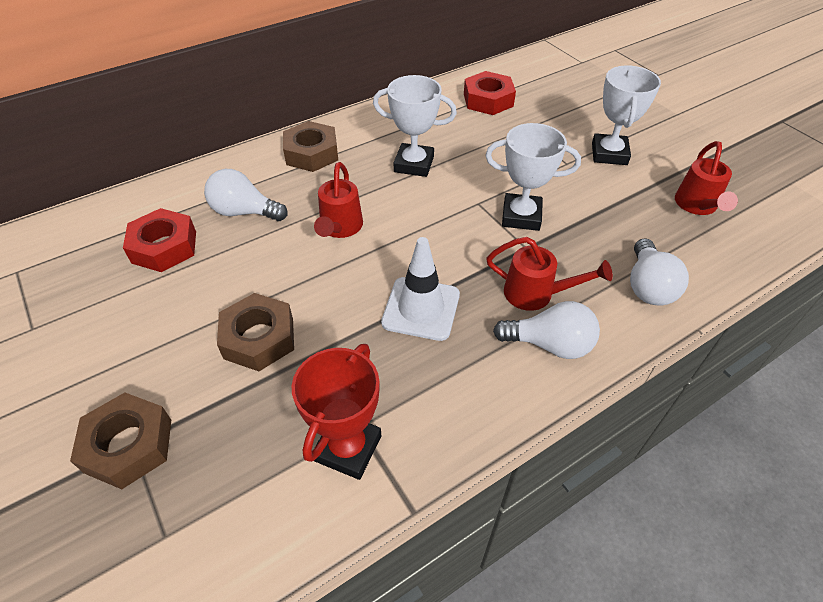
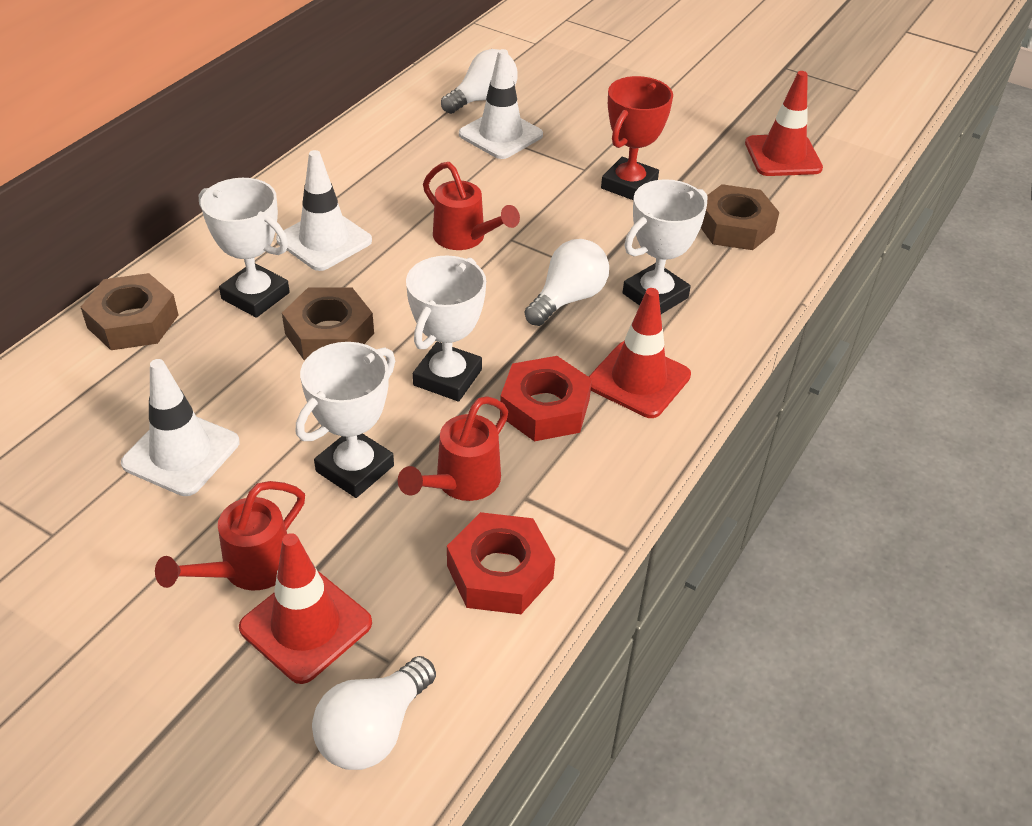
red traffic cone: 0 -> 3
white traffic cone: 1 -> 3
white trophy: 3 -> 4

